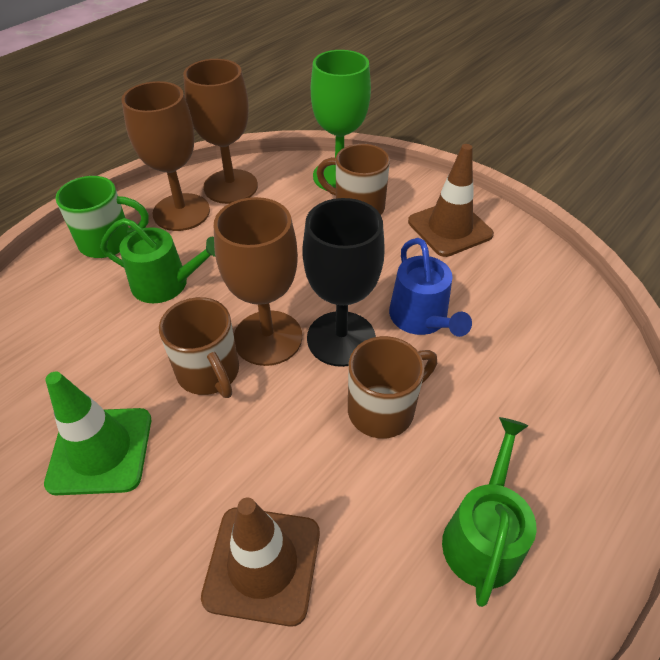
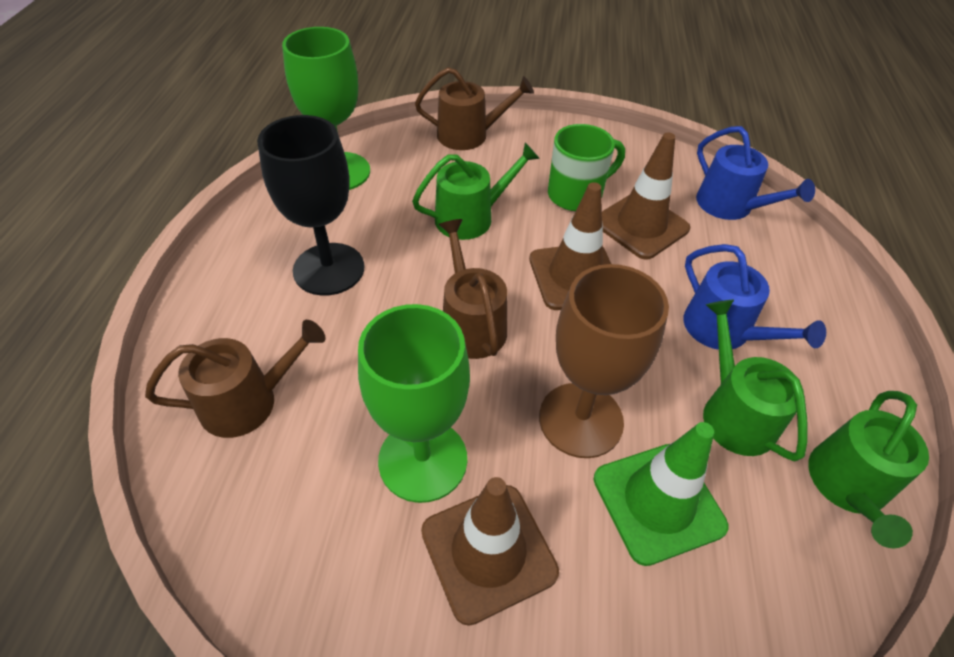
blue watering can: 1 -> 2
brown goblet: 3 -> 1
brown mug: 3 -> 0
brown traffic cone: 2 -> 3
brown watering can: 0 -> 3
green goblet: 1 -> 2
green watering can: 2 -> 3

